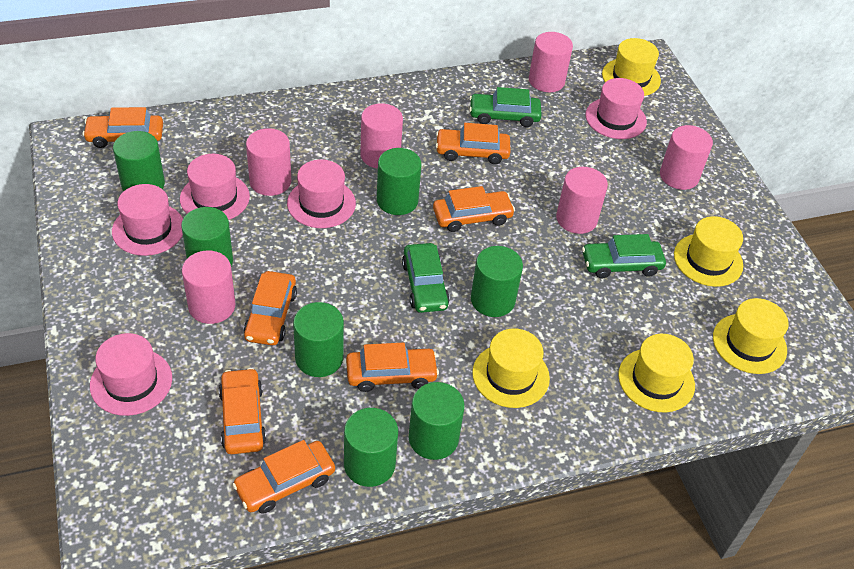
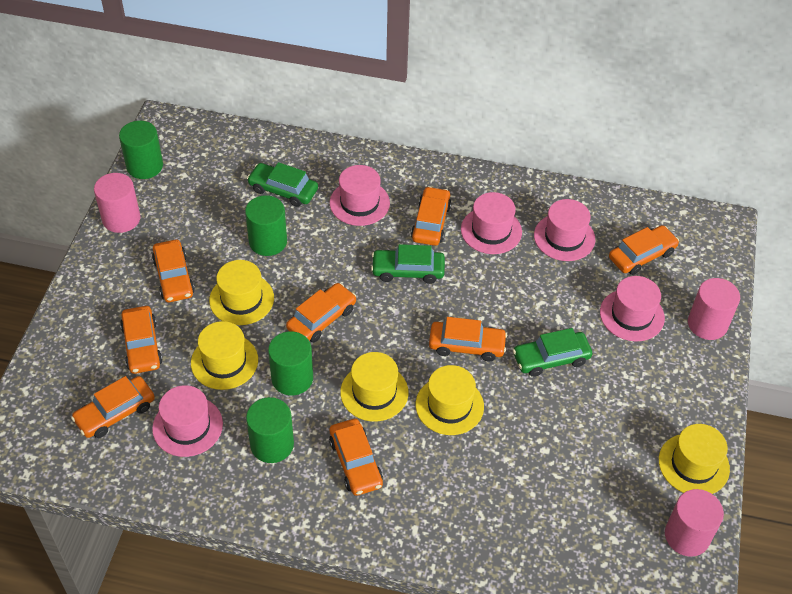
green cylinder: 7 -> 4
orange car: 7 -> 8
pink cylinder: 6 -> 3

